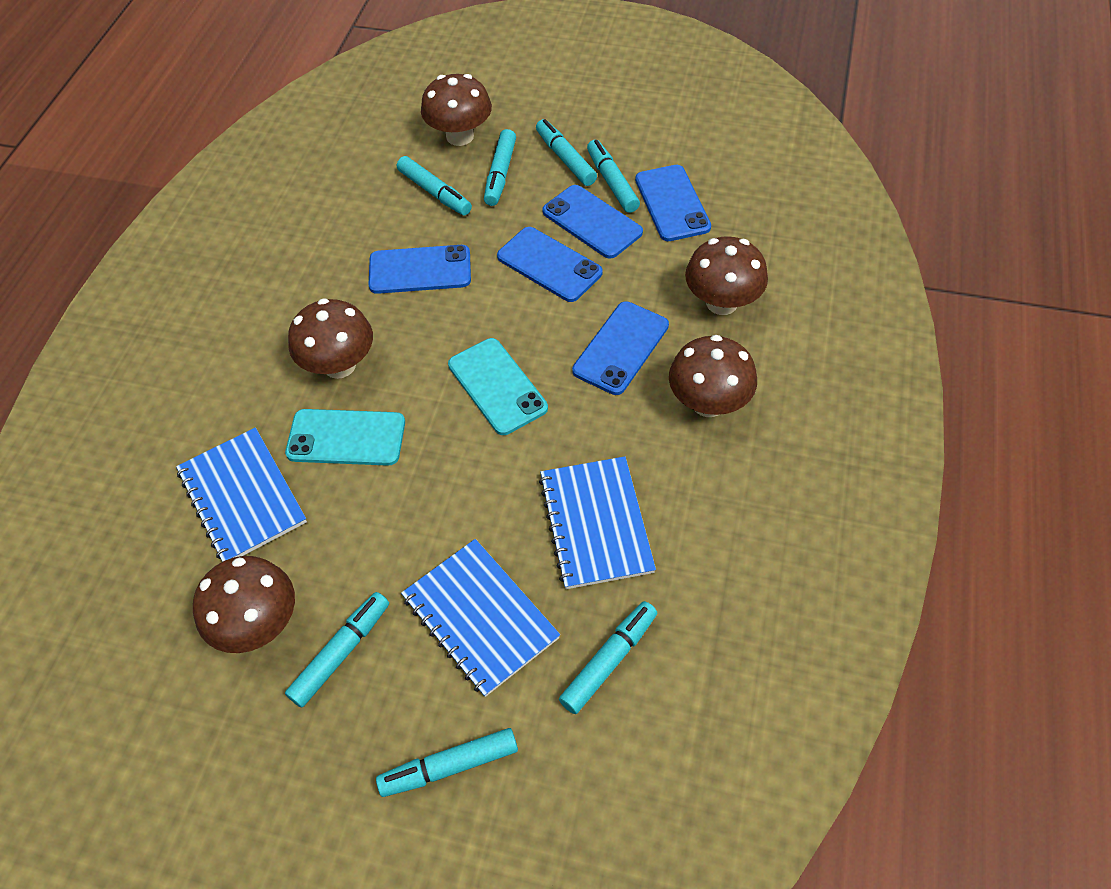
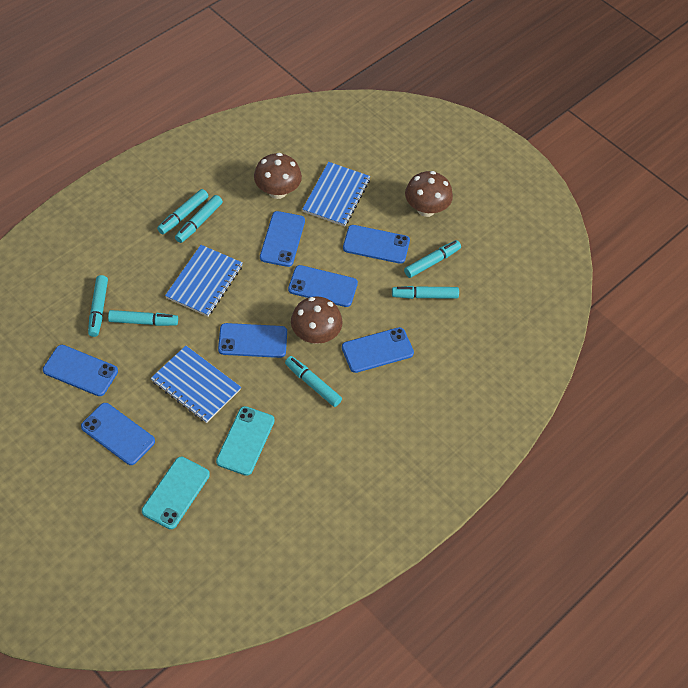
blue phone: 5 -> 7
brown mushroom: 5 -> 3

